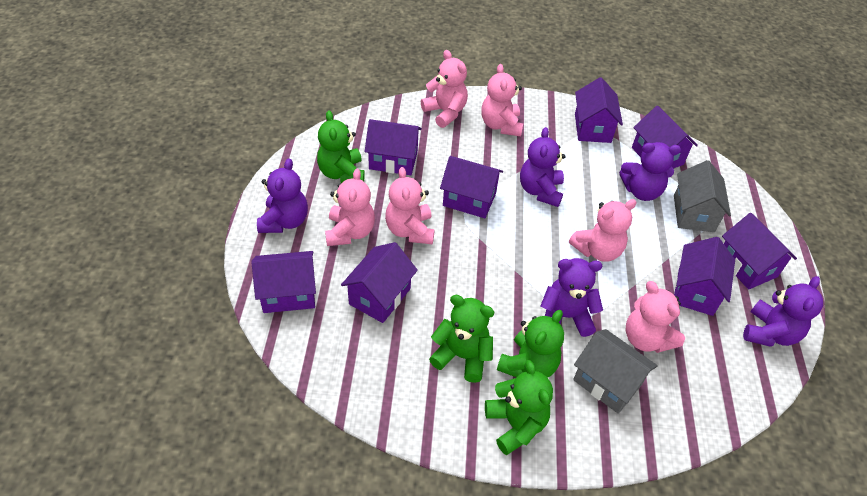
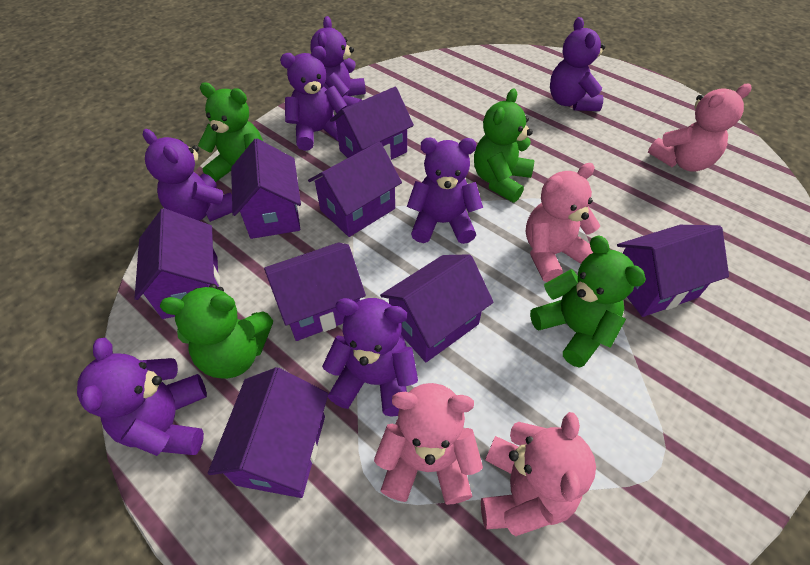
grey house: 2 -> 0
pink teddy bear: 6 -> 4
purple teddy bear: 5 -> 7

